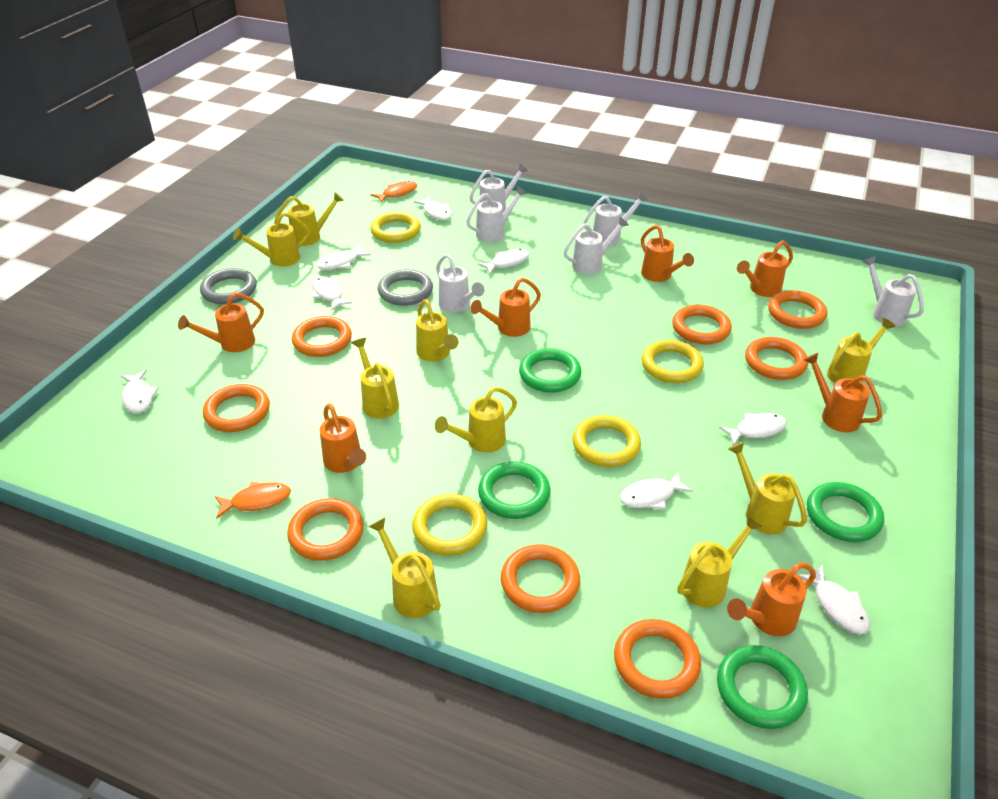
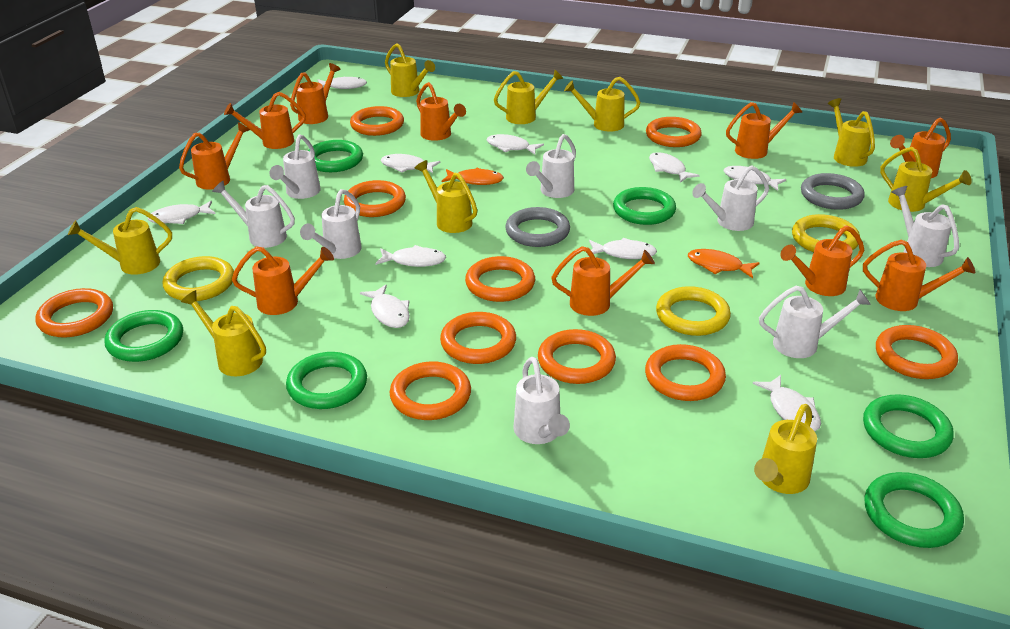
green ring: 4 -> 6
orange ring: 8 -> 10
orange watering can: 7 -> 10
white fish: 8 -> 10
white watering can: 6 -> 8
yellow ring: 4 -> 3

